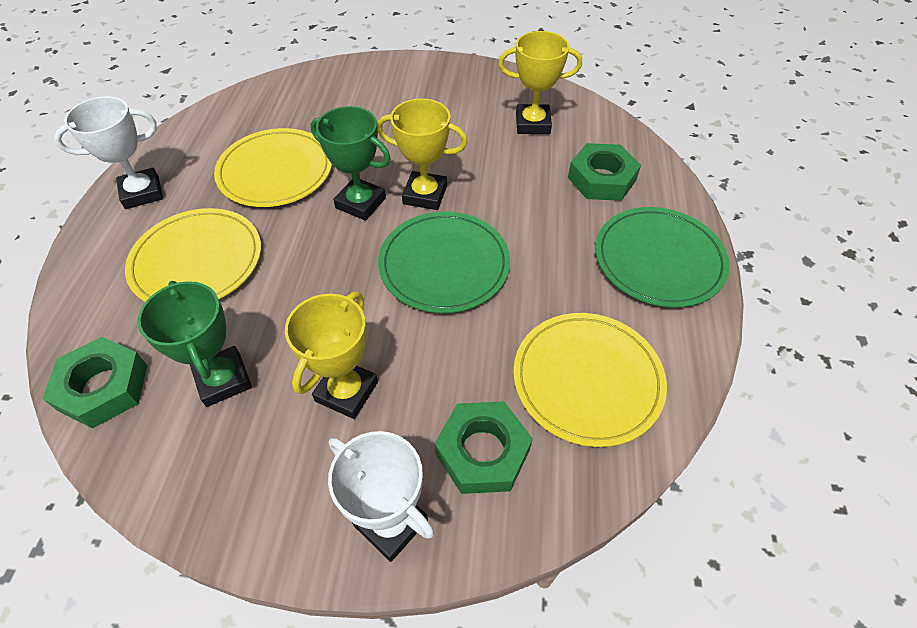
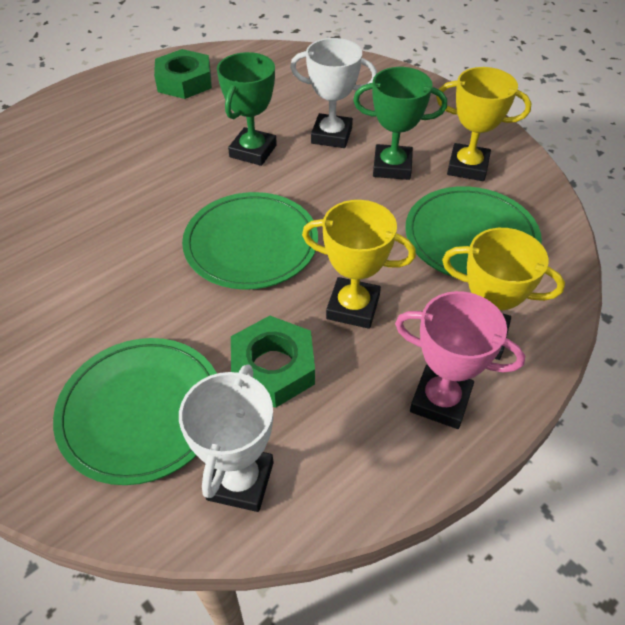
green nut: 3 -> 2
green plate: 2 -> 3
pink trophy: 0 -> 1
yellow plate: 3 -> 0

